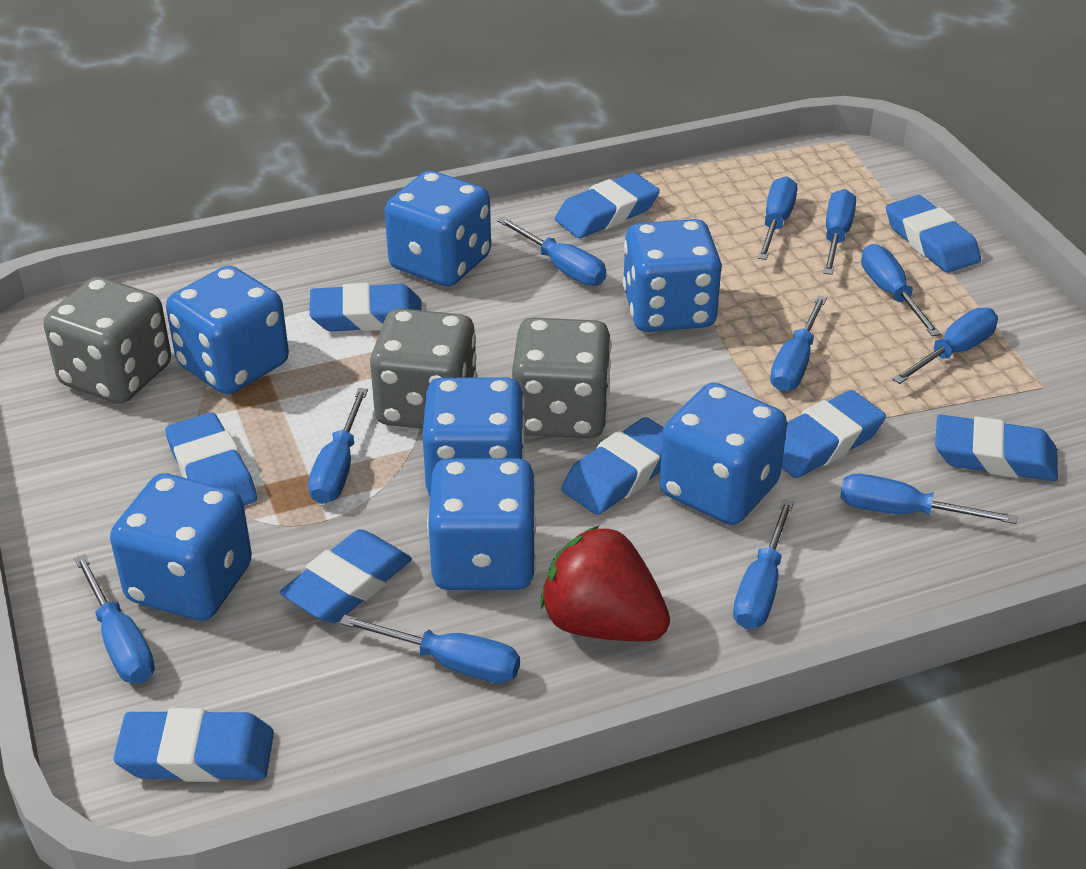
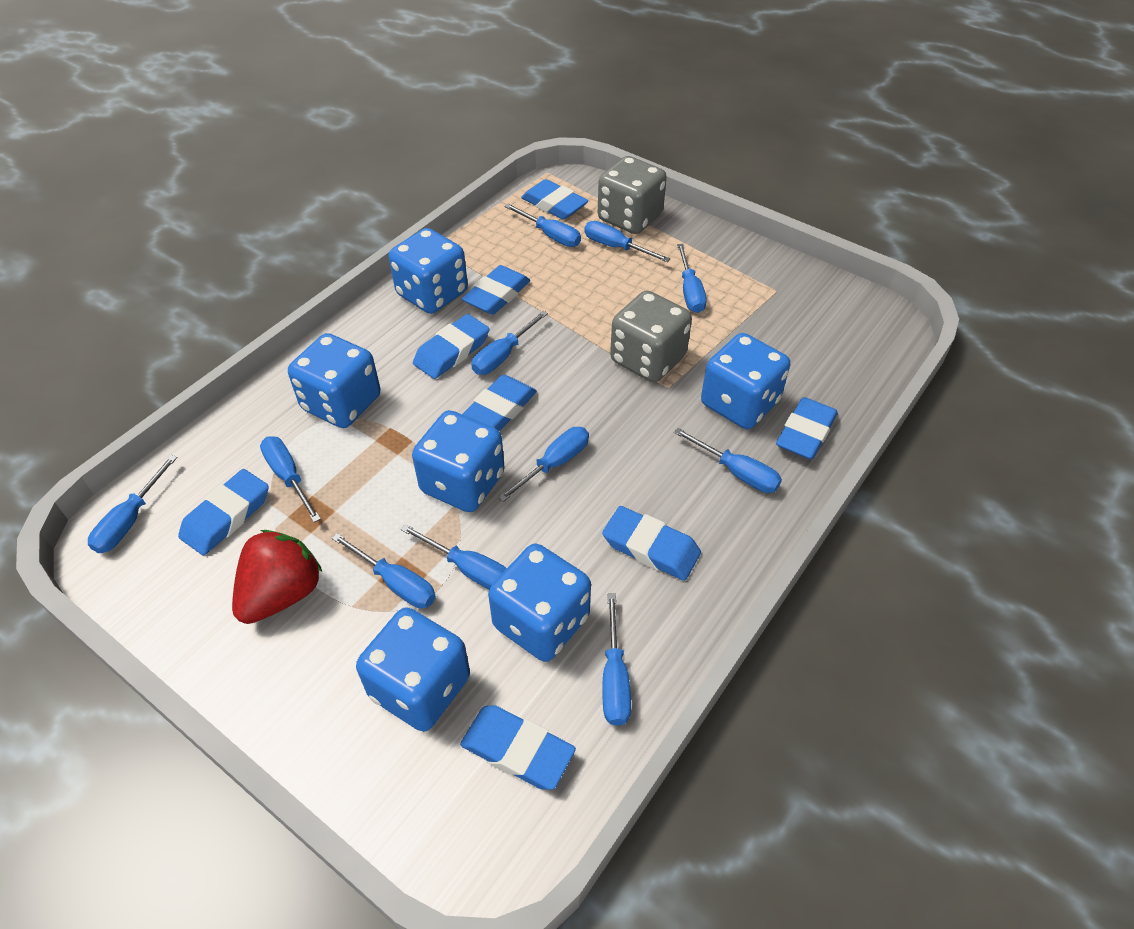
blue dice: 7 -> 6
blue eraser: 9 -> 8
grey dice: 3 -> 2

